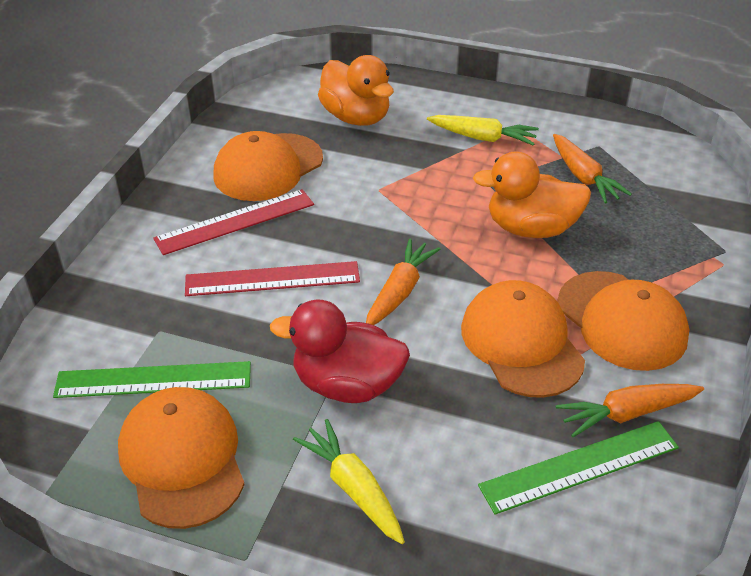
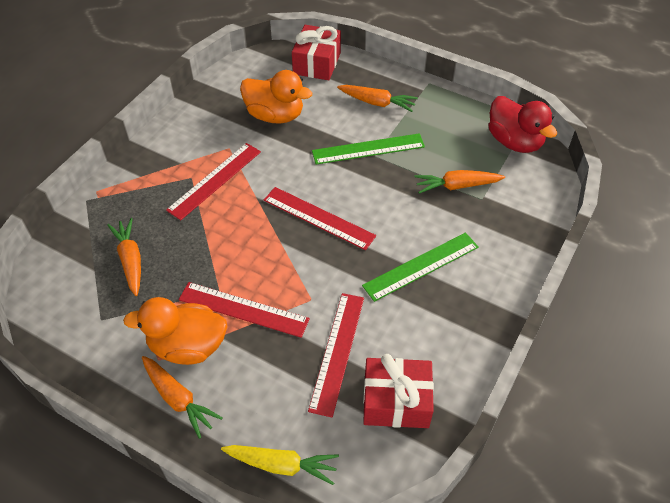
orange cap: 4 -> 0
orange carrot: 3 -> 4
red gift: 0 -> 2
red ruler: 2 -> 4
yellow carrot: 2 -> 1

